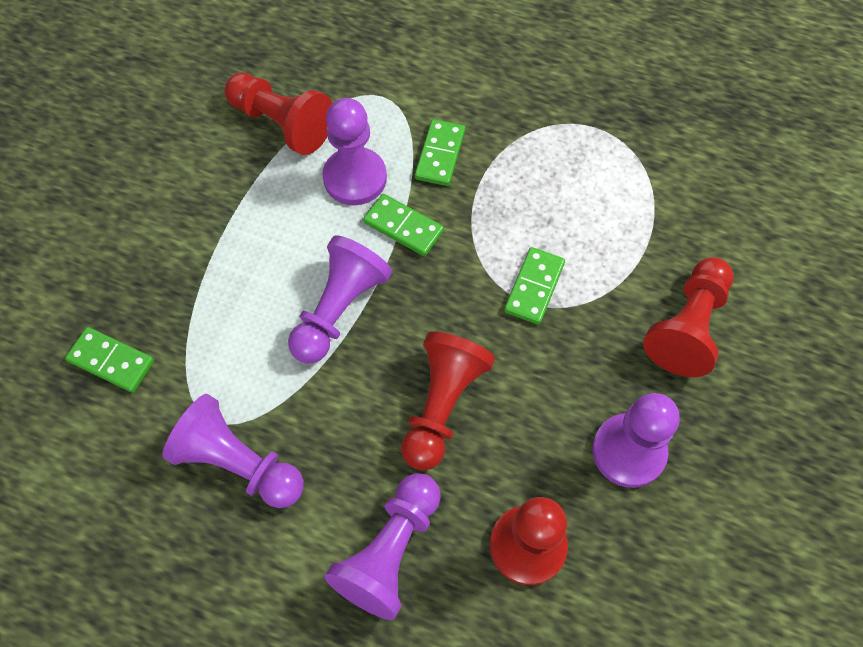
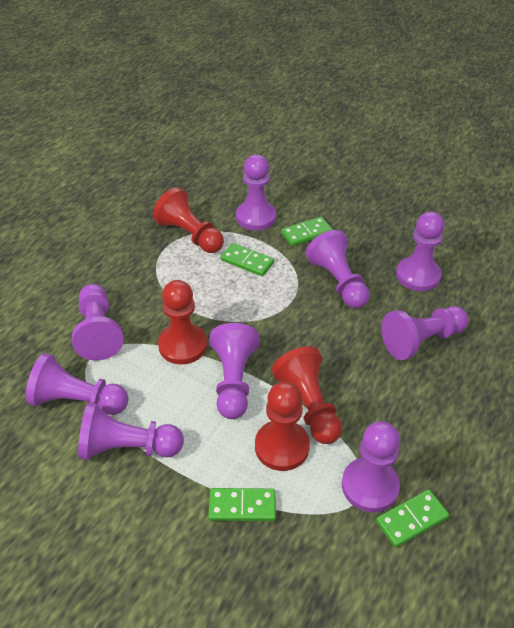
purple pawn: 5 -> 9

